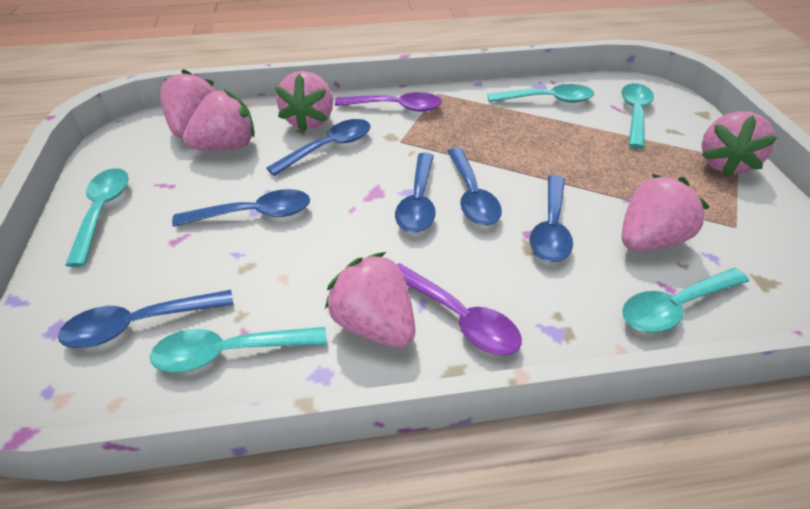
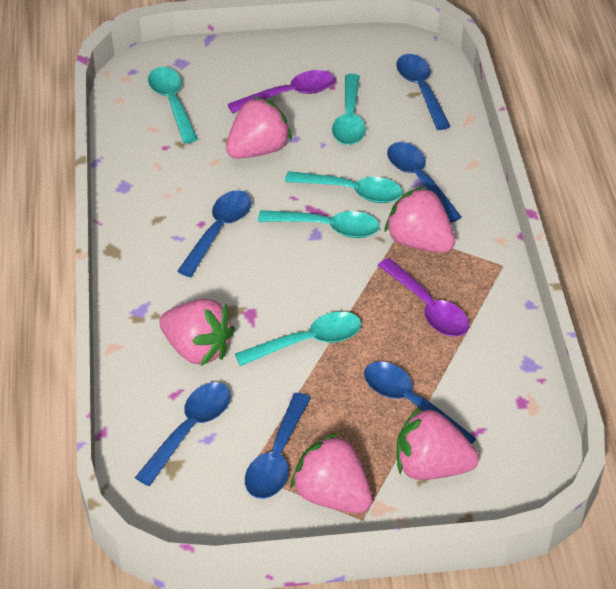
pink strawberry: 6 -> 5

